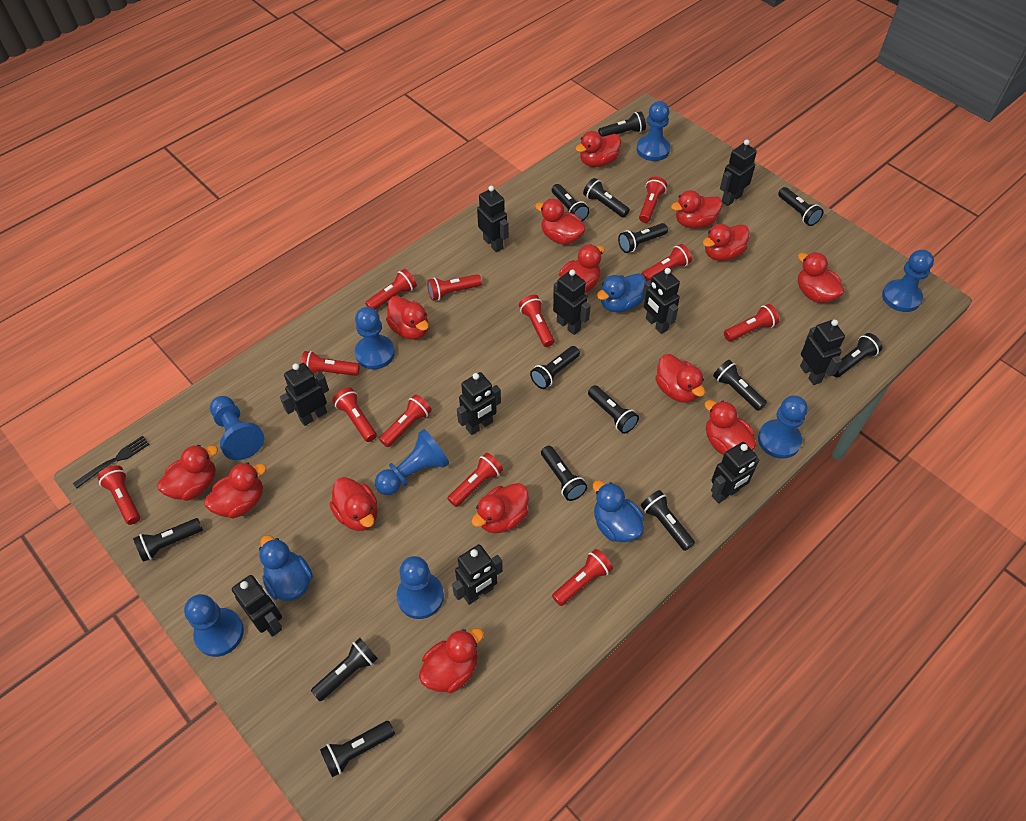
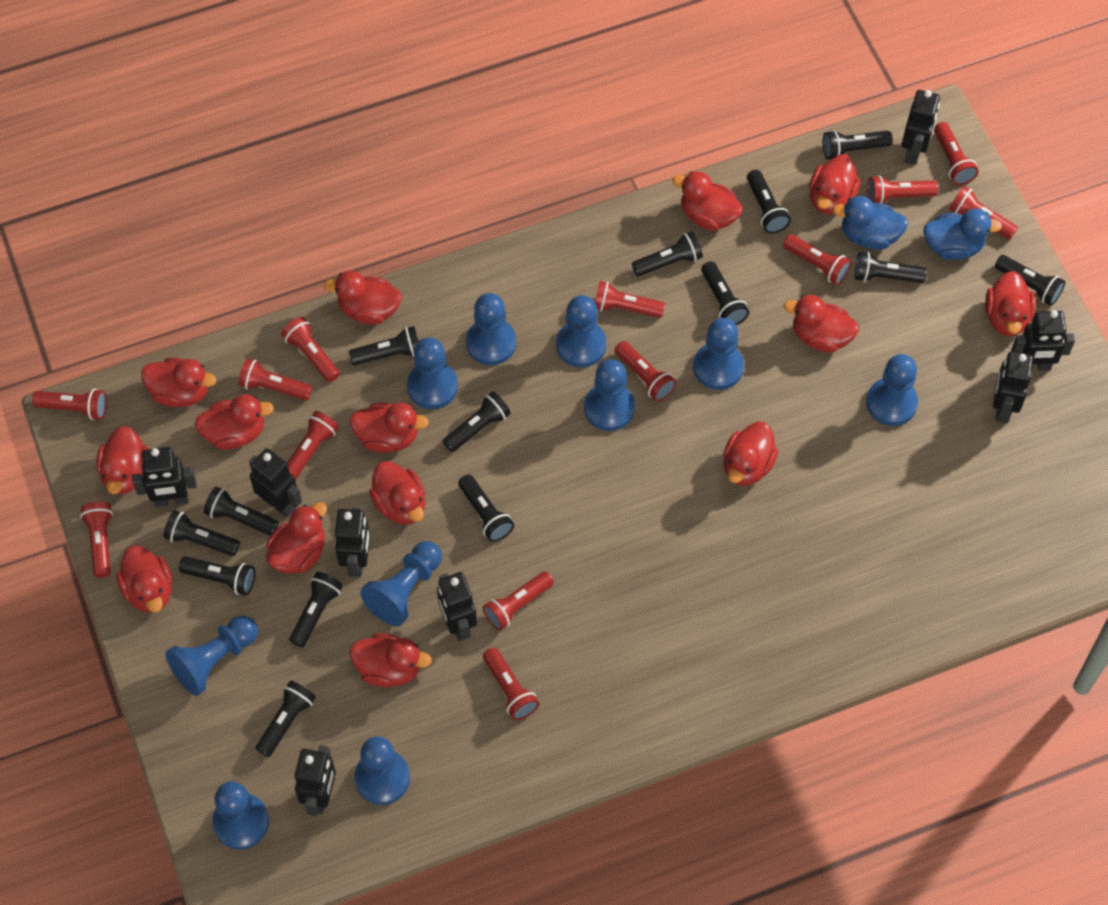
black fork: 1 -> 0
black robot: 10 -> 8
blue duck: 3 -> 2
blue pawn: 8 -> 10
red flashlight: 12 -> 13

